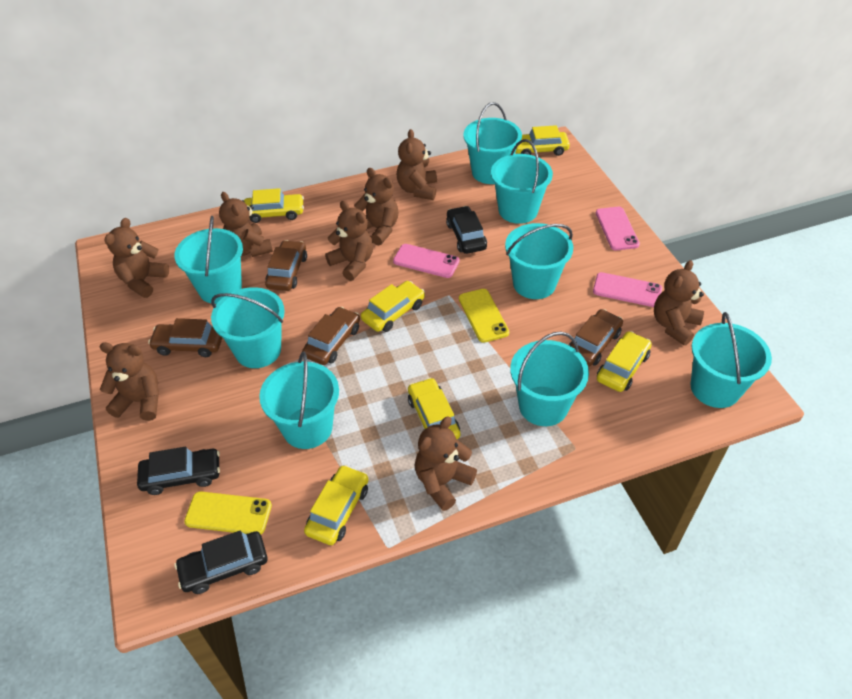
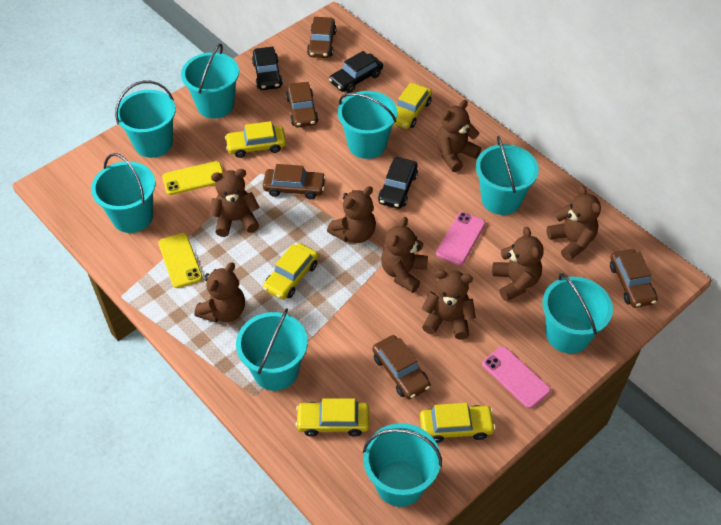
brown car: 4 -> 5
pink phone: 3 -> 2
yellow car: 6 -> 5

